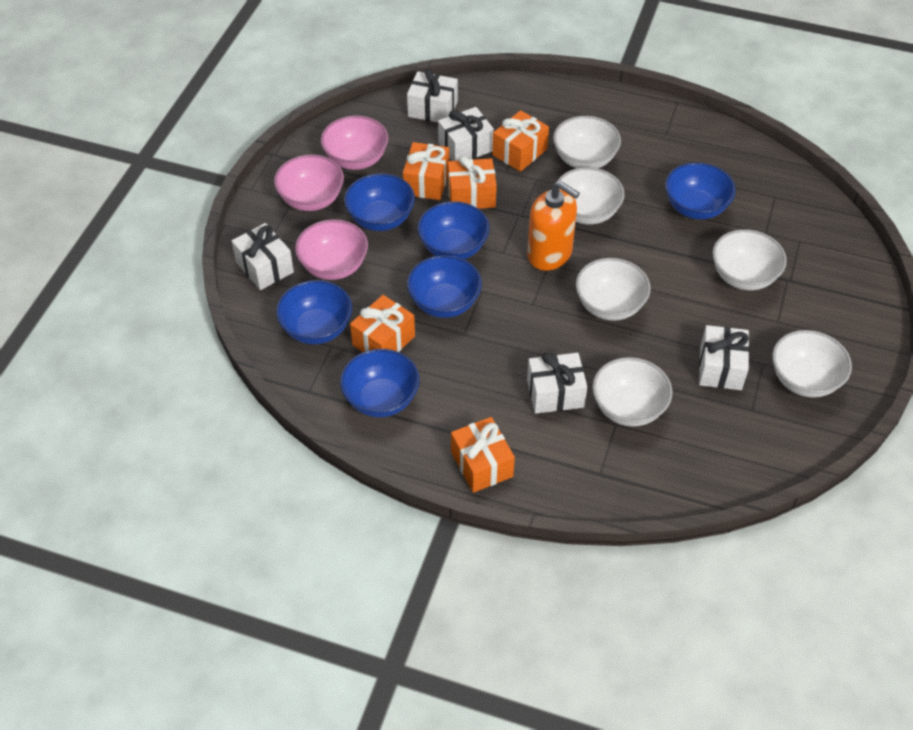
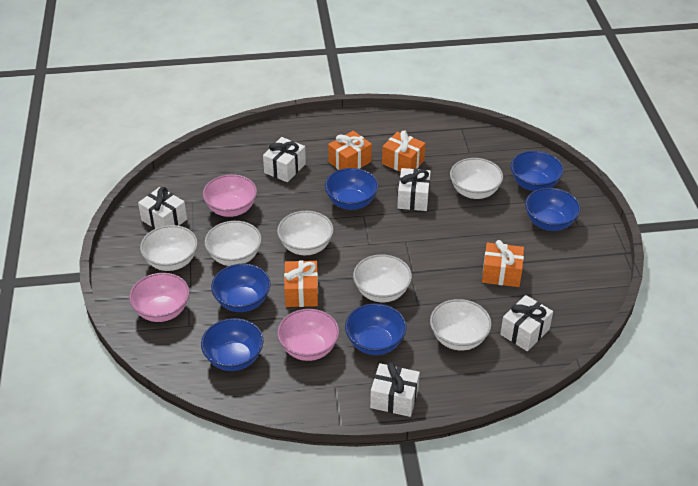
orange gift: 5 -> 4
orange soap dispenser: 1 -> 0

